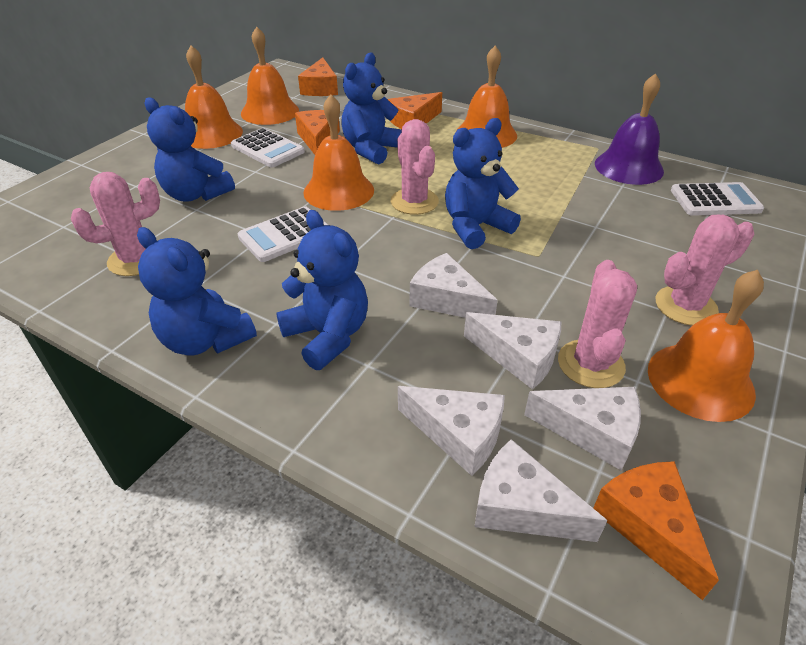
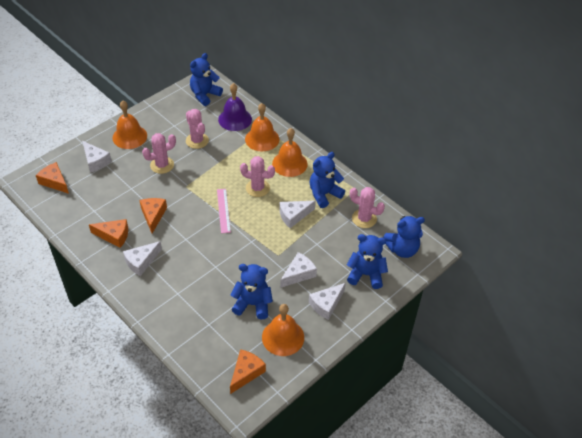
orange bell: 5 -> 4
pink ruler: 0 -> 1
white calculator: 3 -> 0

